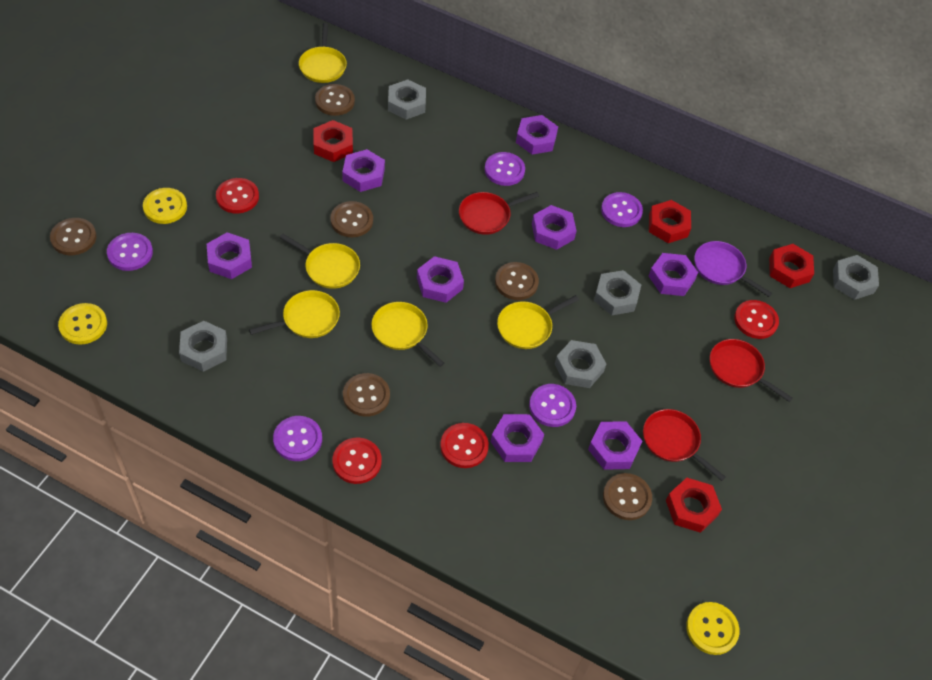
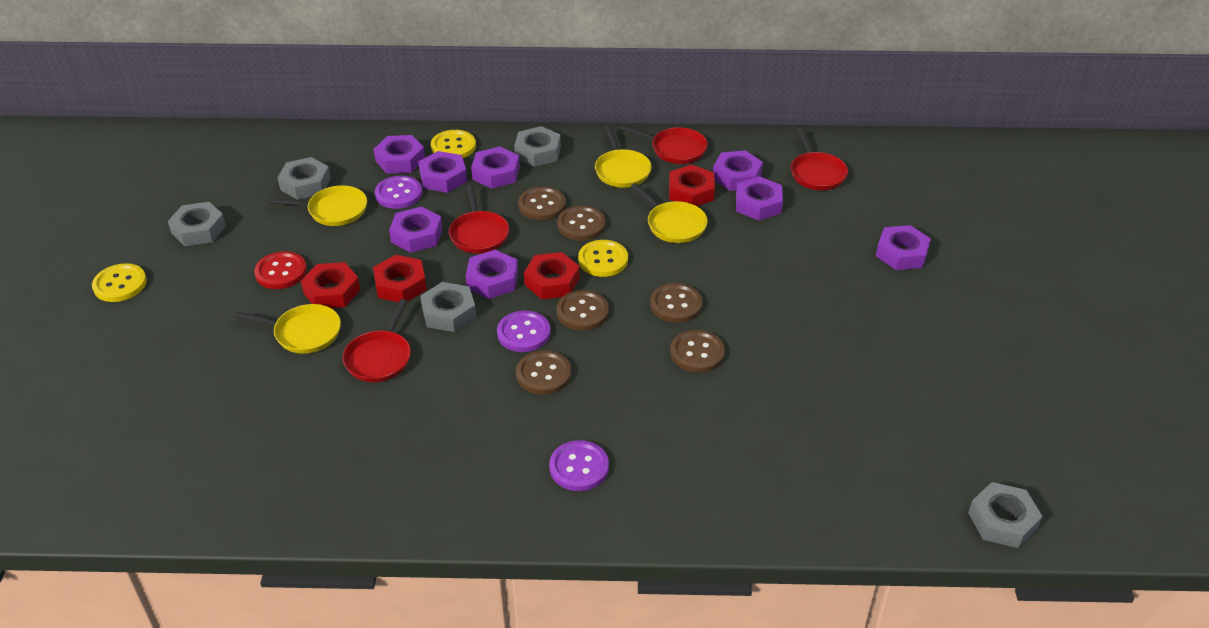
purple button: 5 -> 3
purple pan: 1 -> 0
red button: 4 -> 1
red pan: 3 -> 4
yellow pan: 5 -> 4

